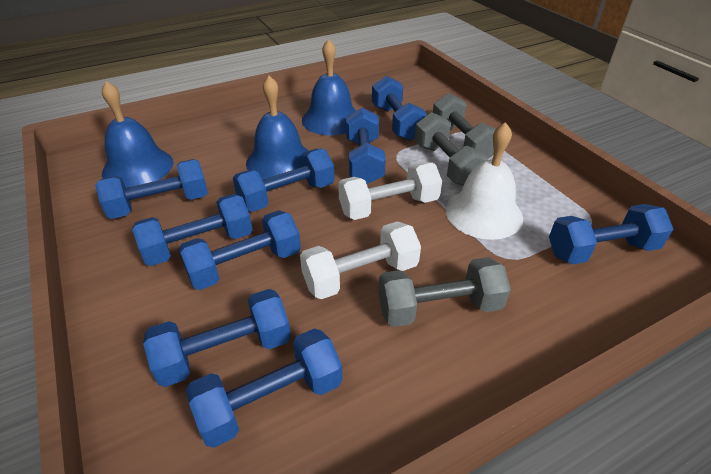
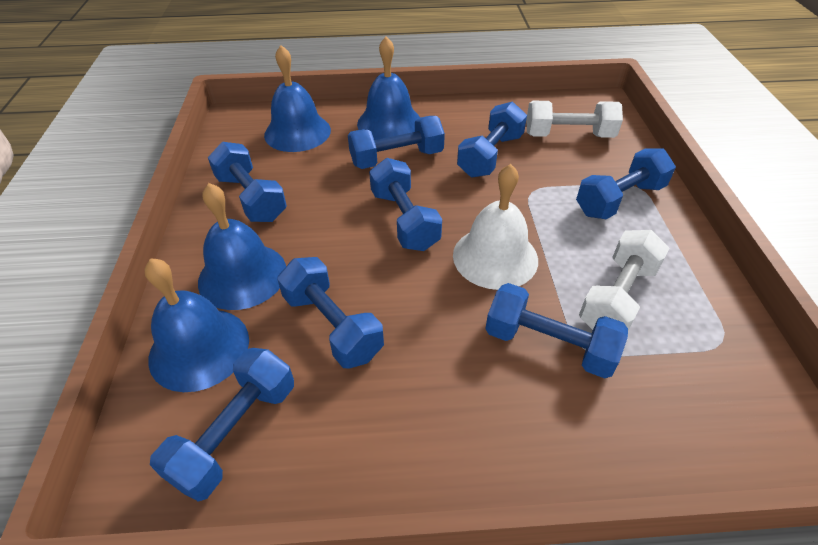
blue bell: 3 -> 4
blue dumbbell: 9 -> 8
grey dumbbell: 3 -> 0

